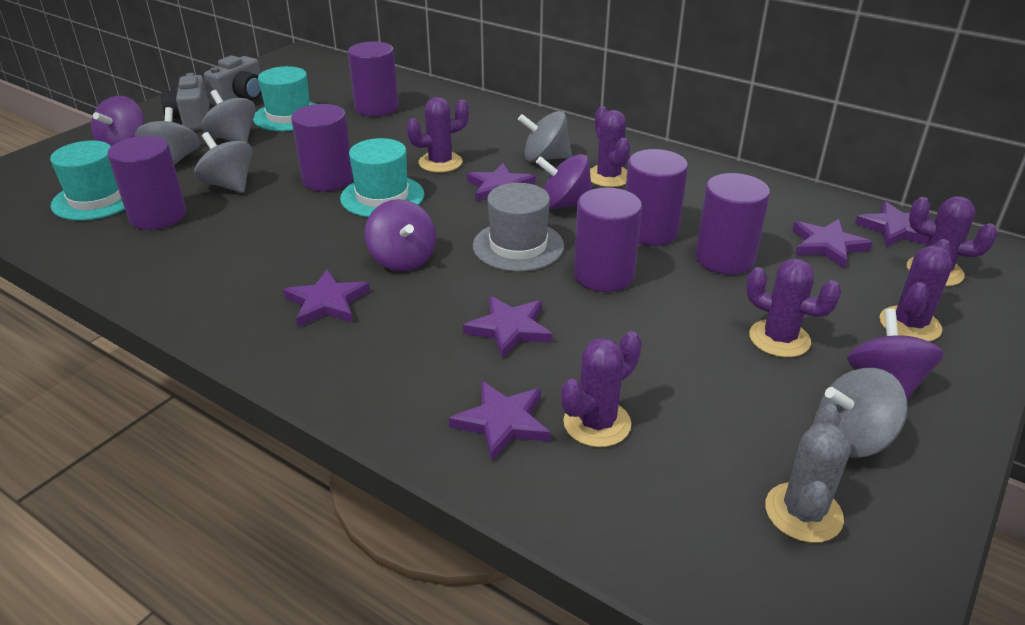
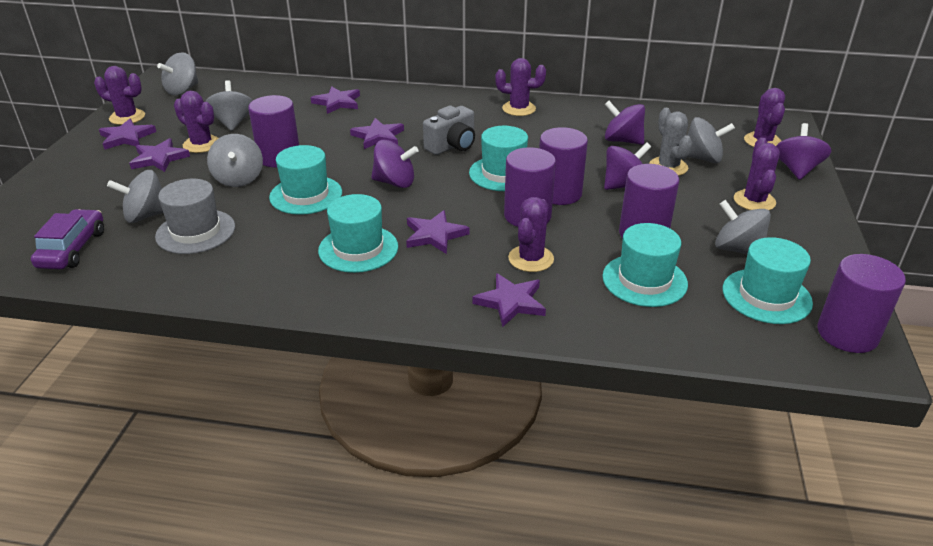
grey camera: 2 -> 1
grey spinning top: 5 -> 6
purple car: 0 -> 1
purple cylinder: 6 -> 5
turquoise hat: 3 -> 5

